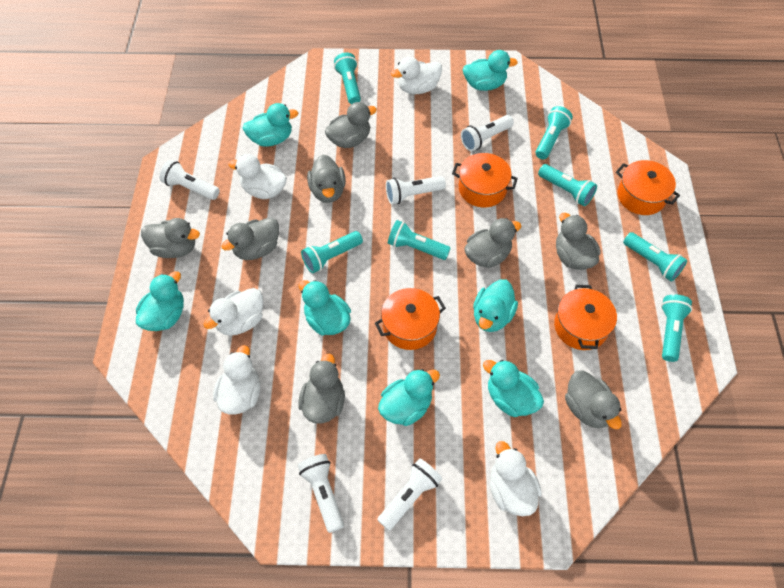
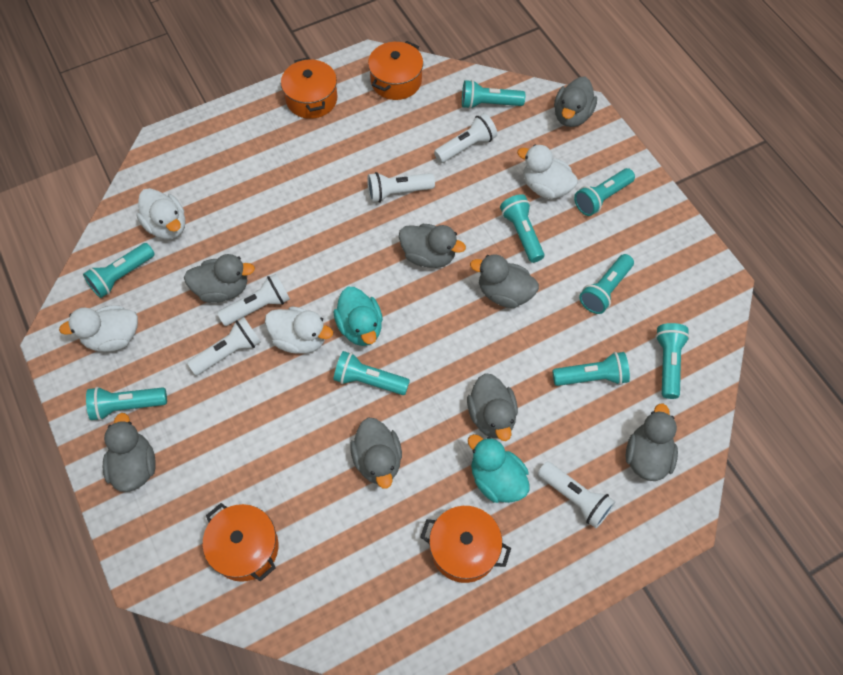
turquoise duck: 7 -> 2
turquoise flashlight: 7 -> 9
white duck: 5 -> 4

